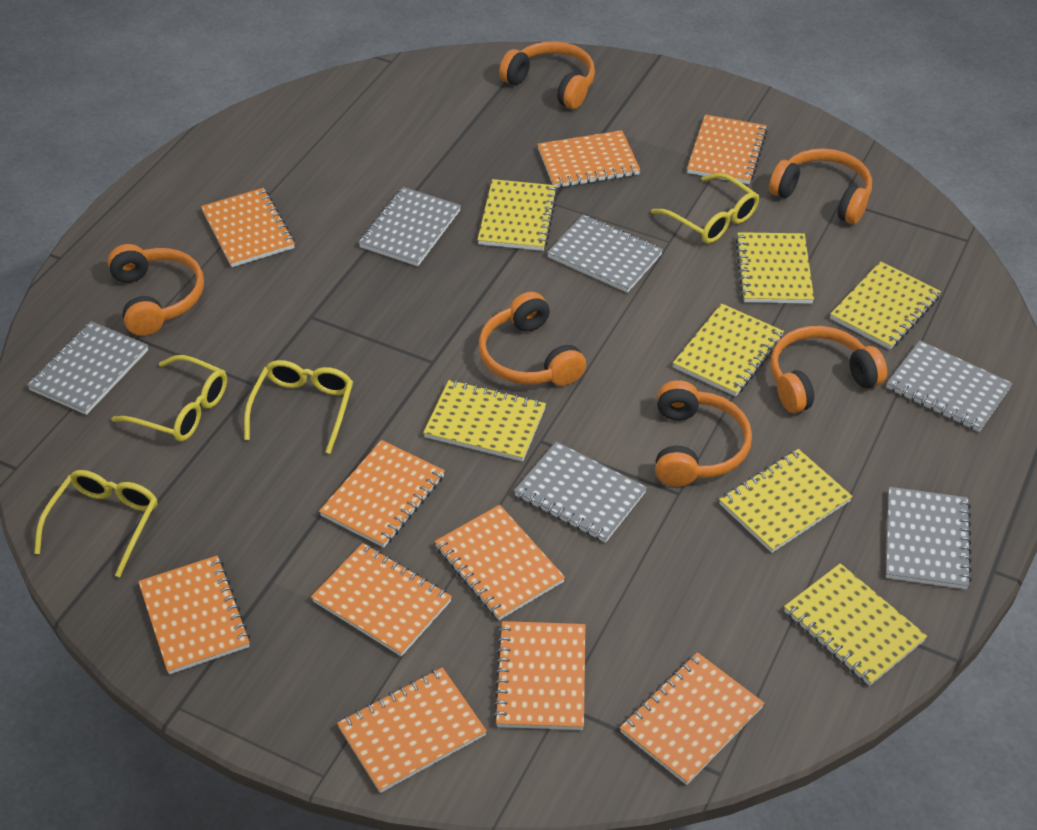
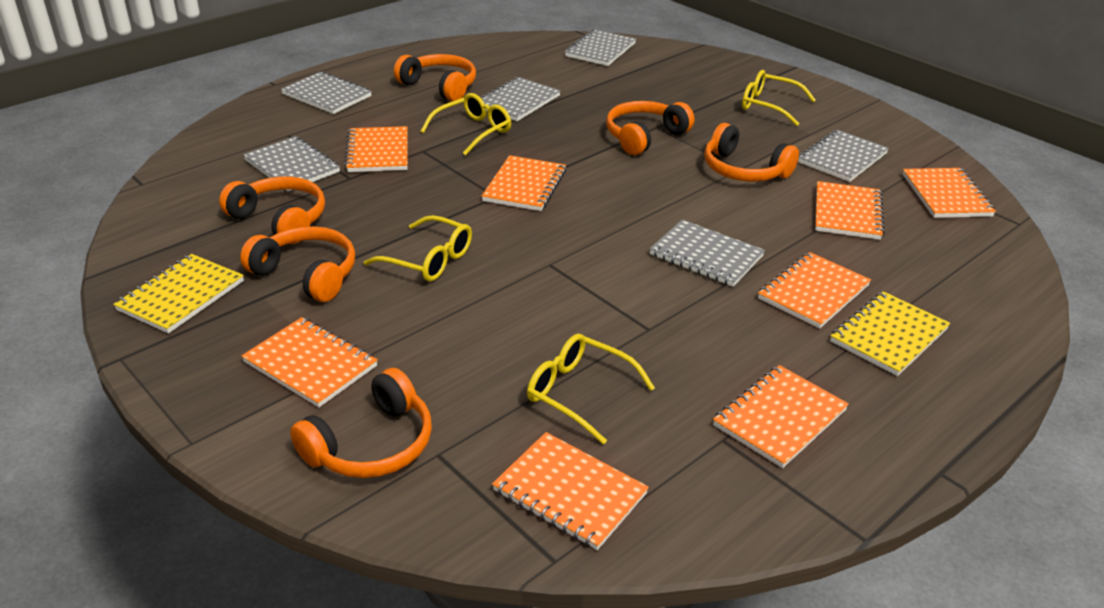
orange notebook: 10 -> 8
yellow notebook: 7 -> 2

